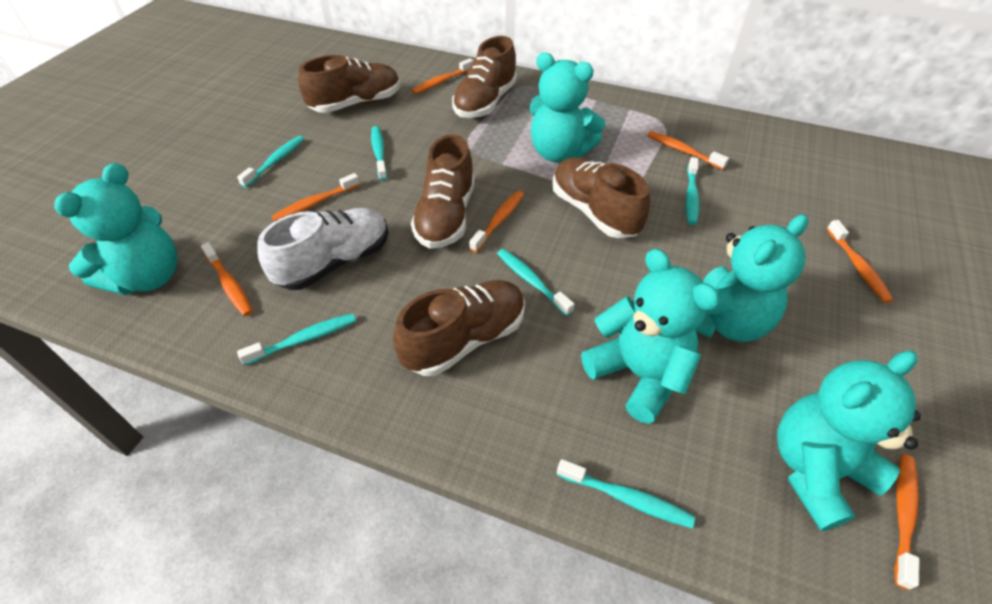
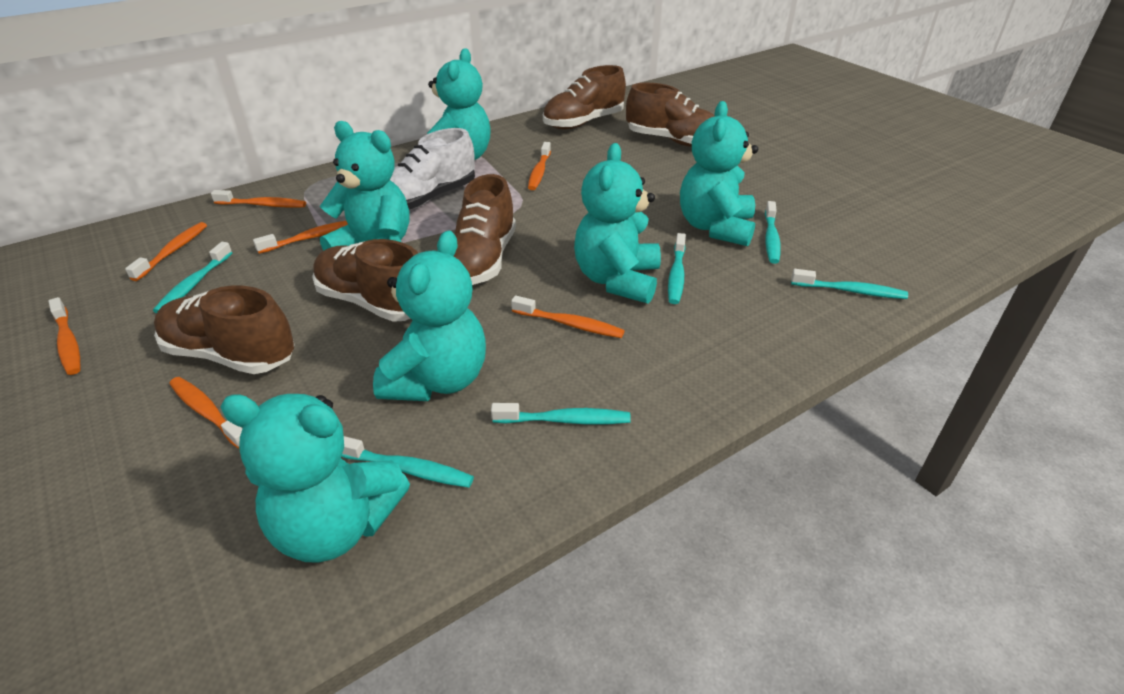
turquoise teddy bear: 5 -> 6

